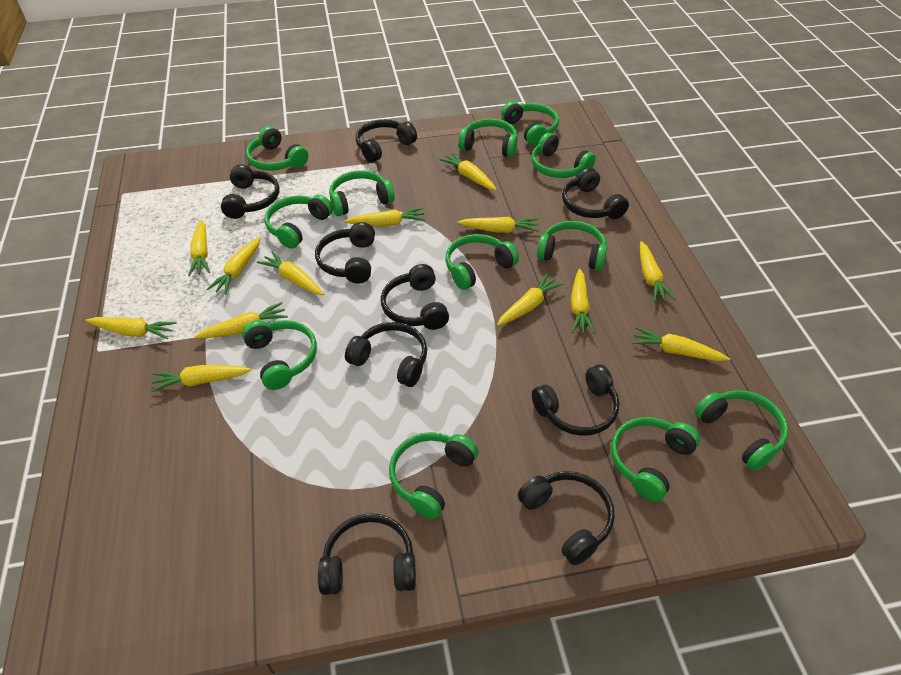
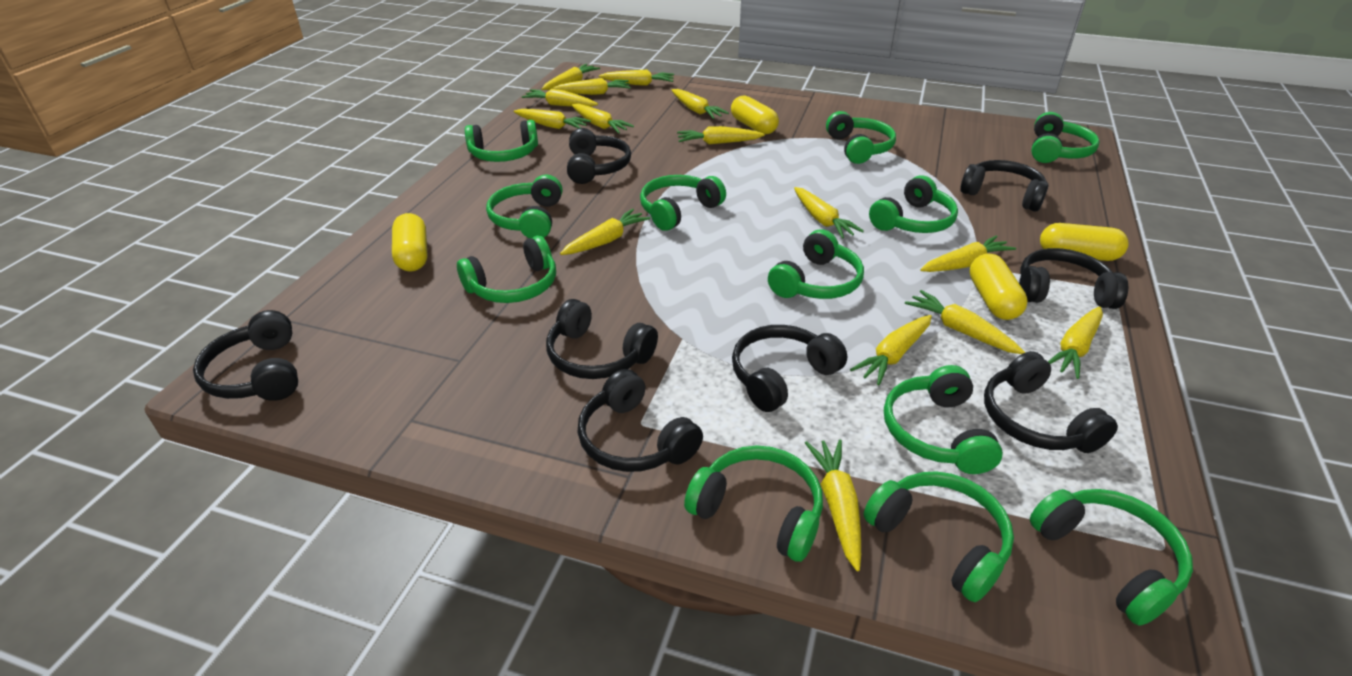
black headphones: 9 -> 8
yellow capsule: 0 -> 4
yellow carrot: 13 -> 15

